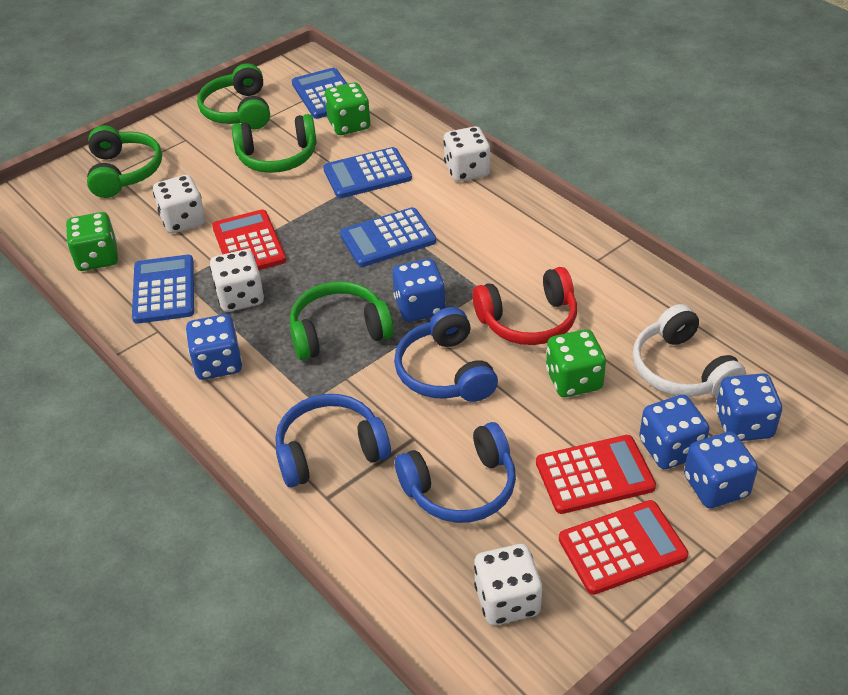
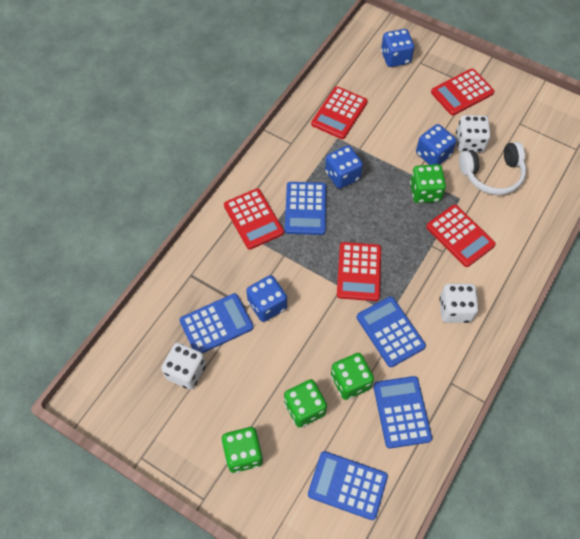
blue calculator: 4 -> 5
blue dice: 5 -> 4
blue headphones: 3 -> 0
green dice: 3 -> 4
green headphones: 4 -> 0
red calculator: 3 -> 5
red headphones: 1 -> 0
white dice: 4 -> 3

